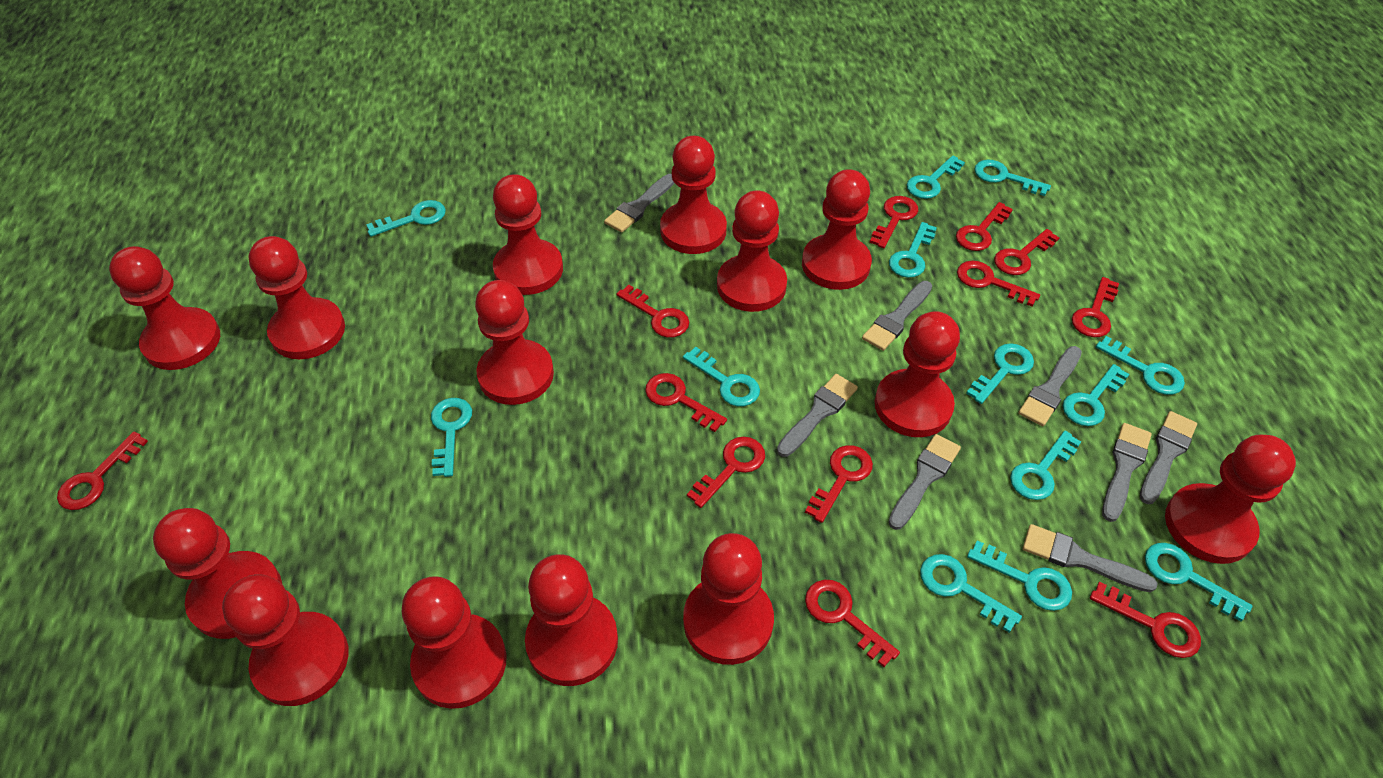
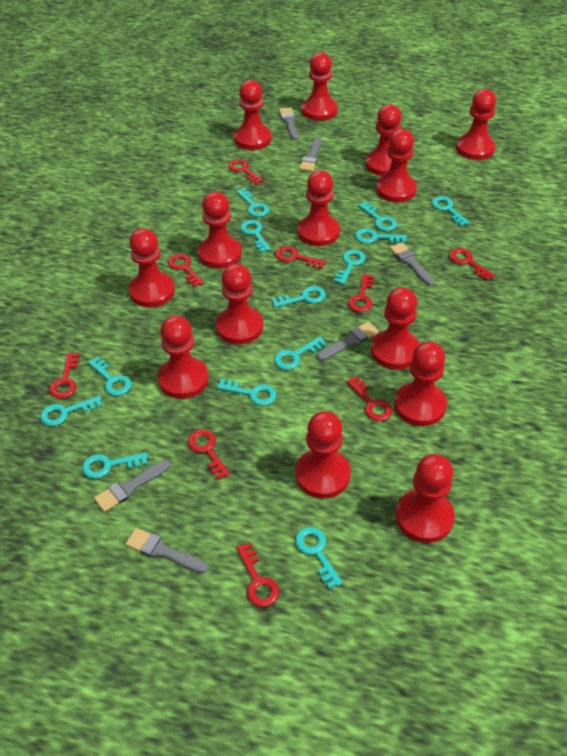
grey brush: 8 -> 6
red key: 12 -> 9

